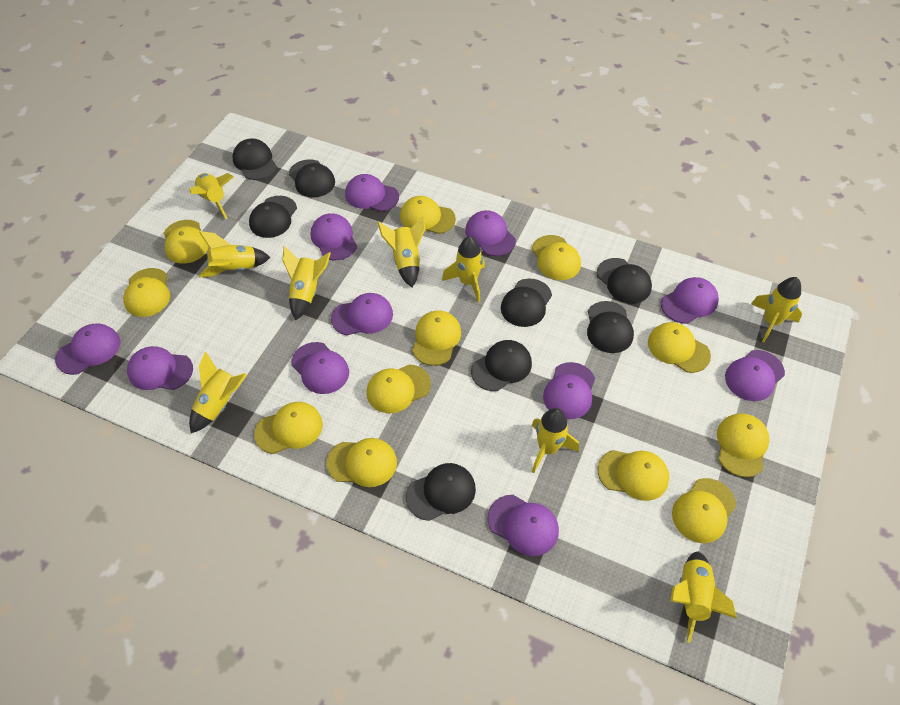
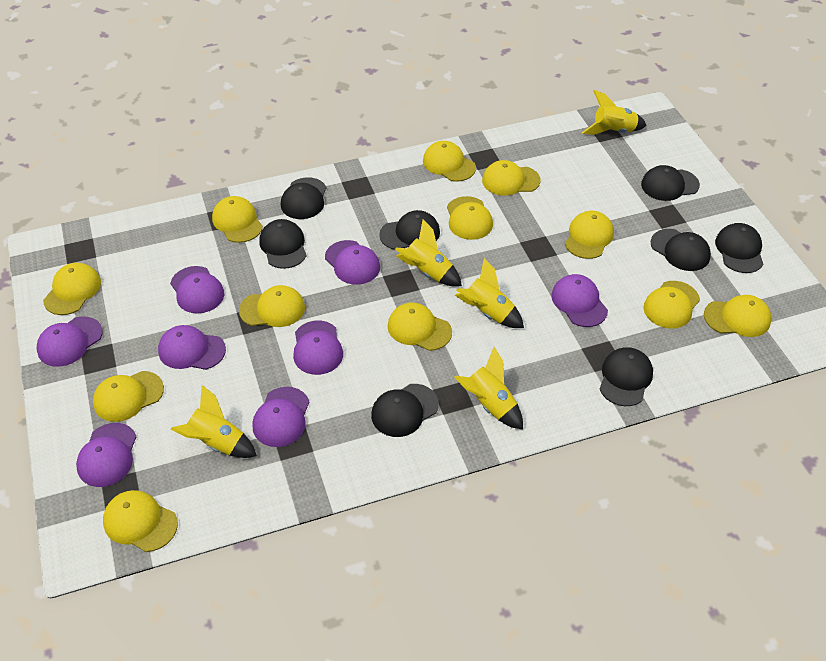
purple cap: 11 -> 8
yellow rocket: 9 -> 5

